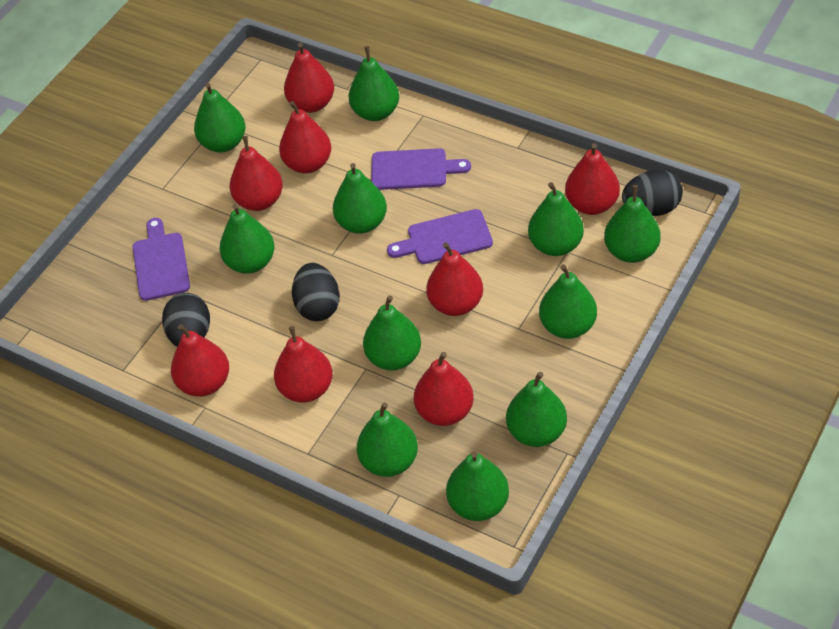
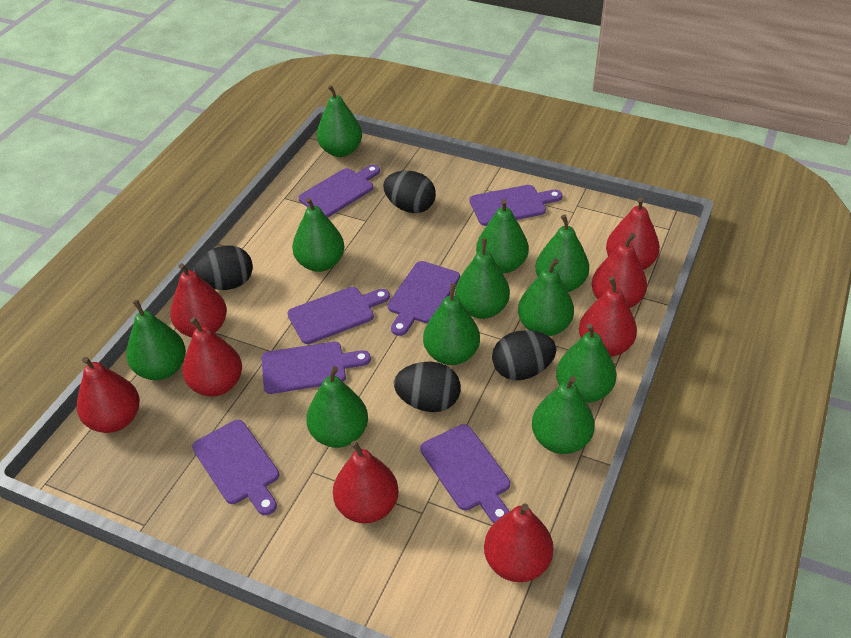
black egg: 3 -> 4
purple cutting board: 3 -> 7

